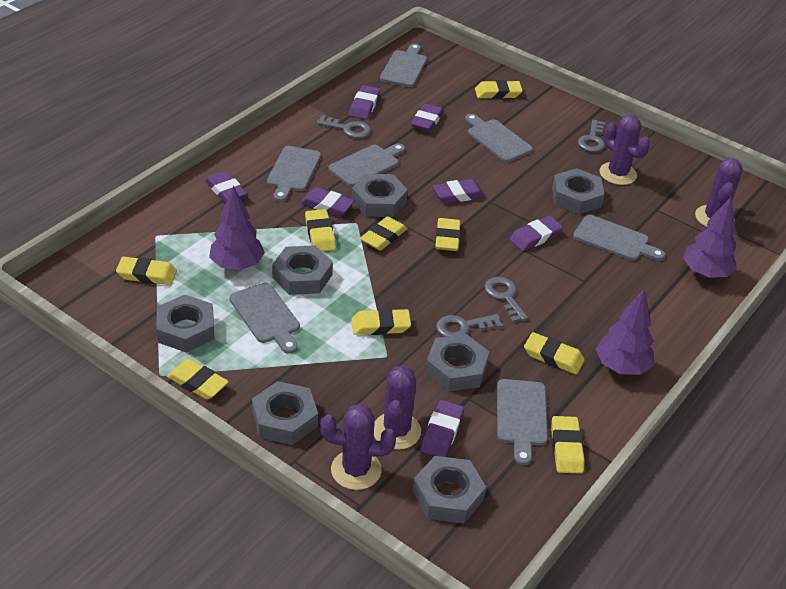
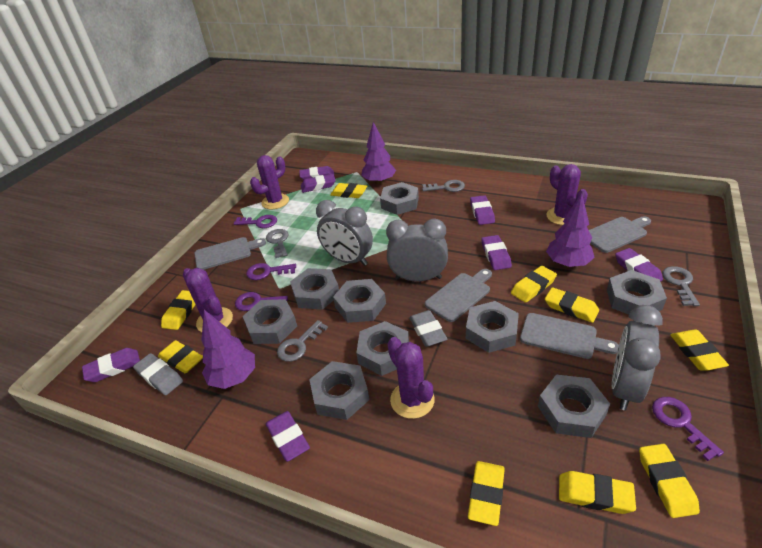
grey clock: 0 -> 3
grey cutting board: 7 -> 4
grey eraser: 0 -> 2
grey nut: 7 -> 9
purple key: 0 -> 4

